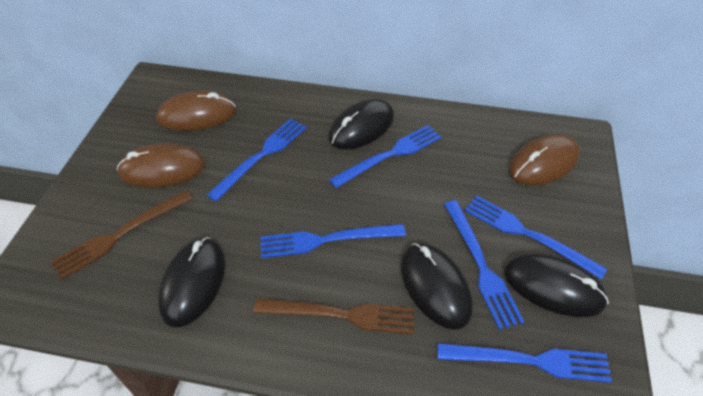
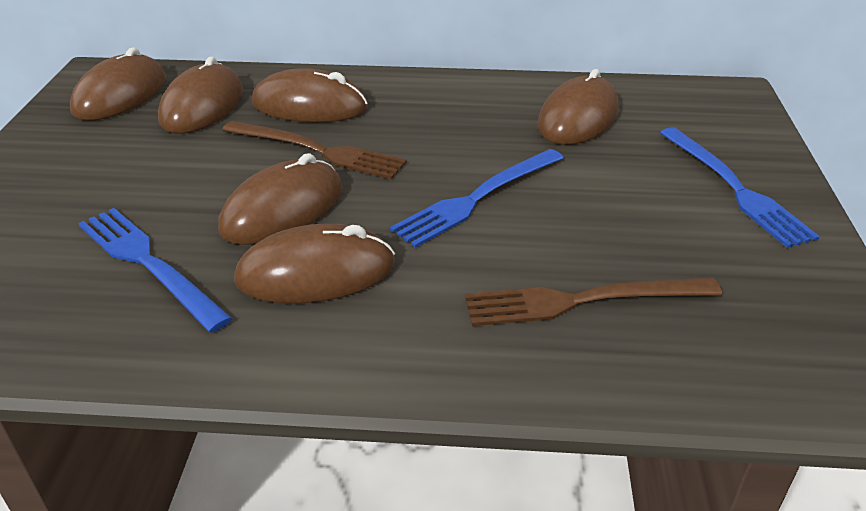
black mouse: 4 -> 0
blue fork: 6 -> 3
brown mouse: 3 -> 6

